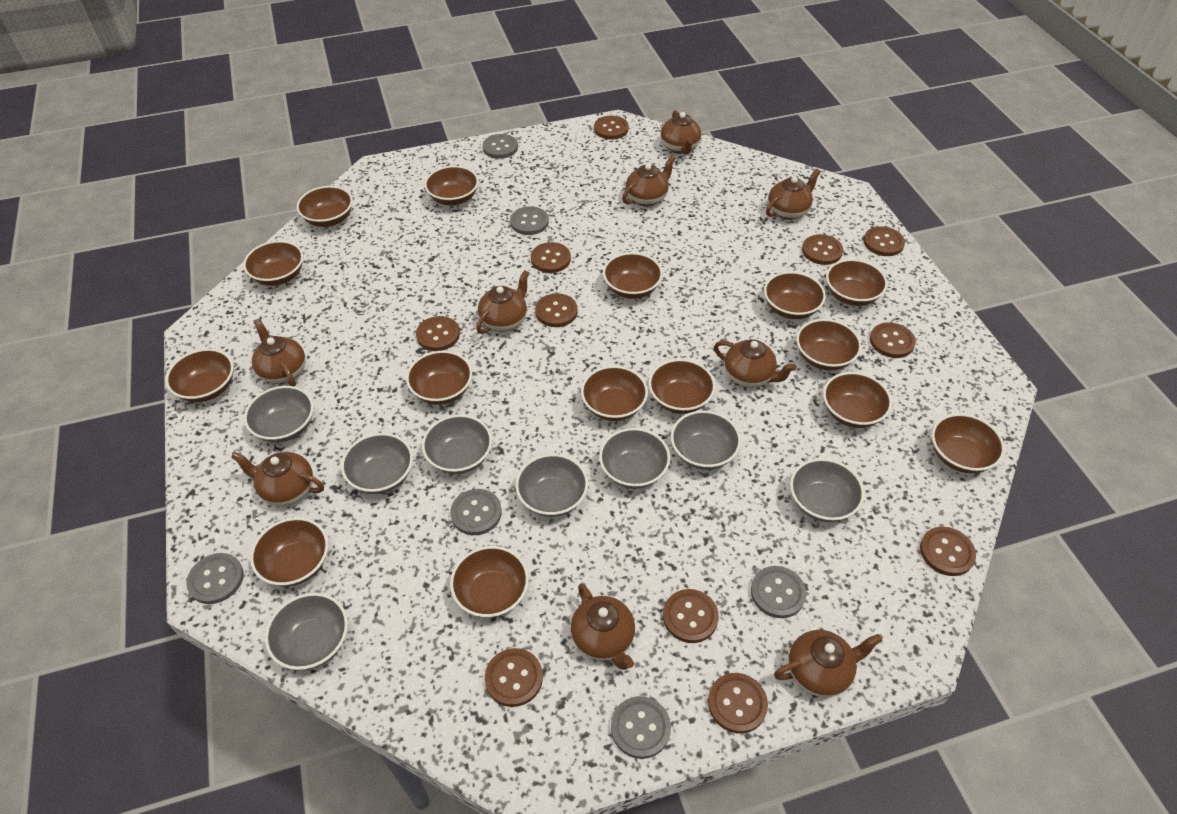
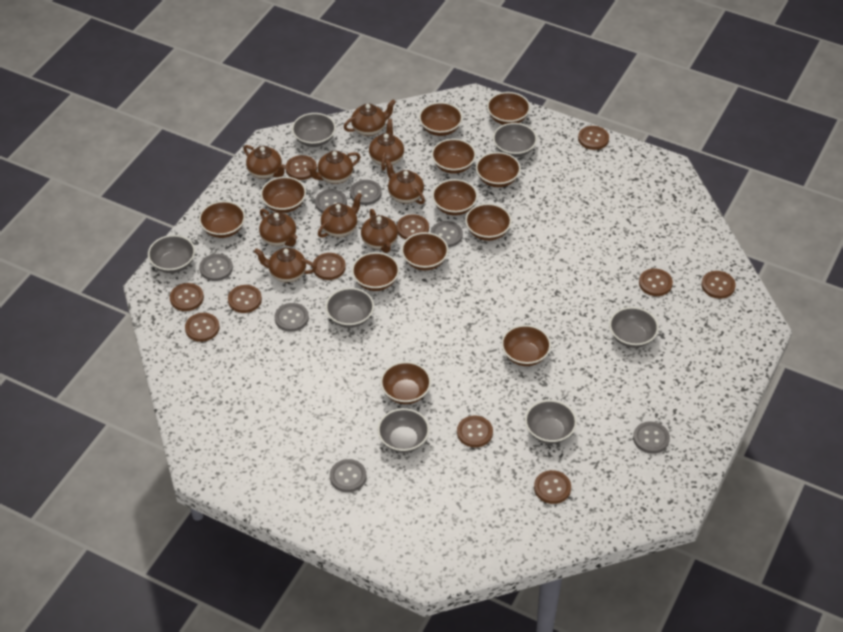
brown bowl: 15 -> 12
grey bowl: 8 -> 7
grey button: 6 -> 7

